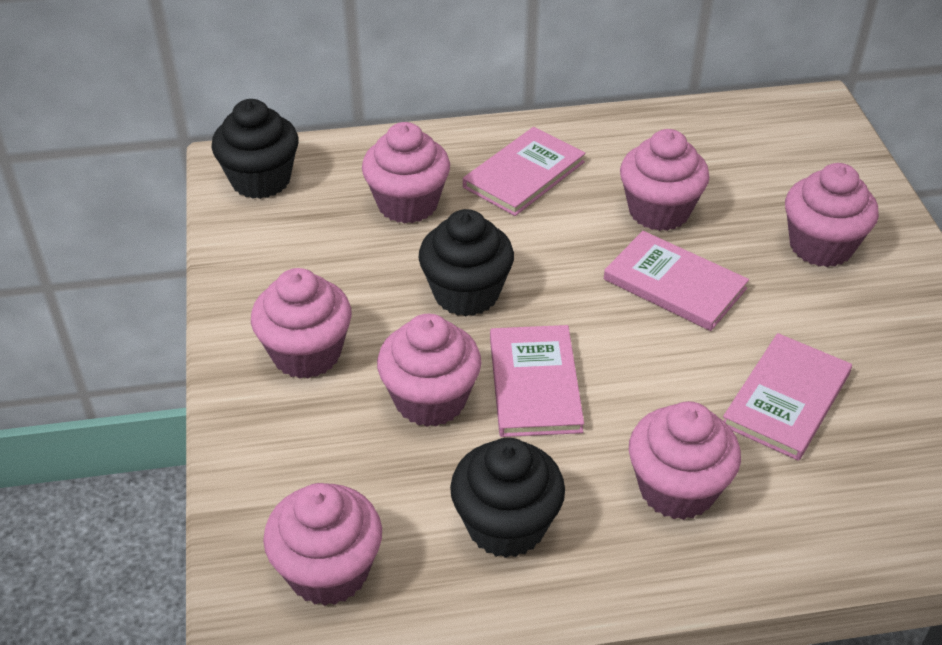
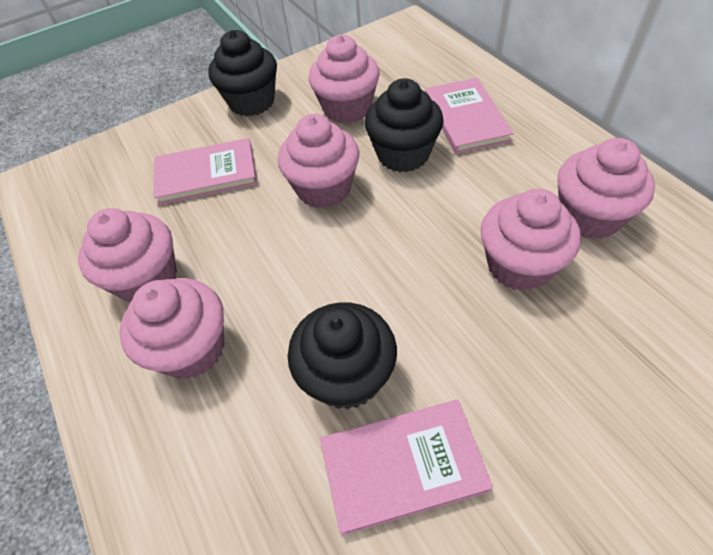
pink book: 4 -> 3
pink cupcake: 7 -> 6

